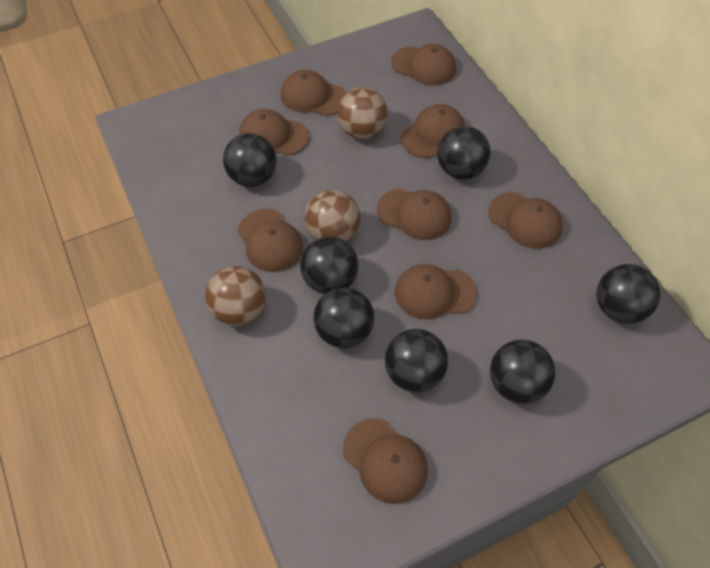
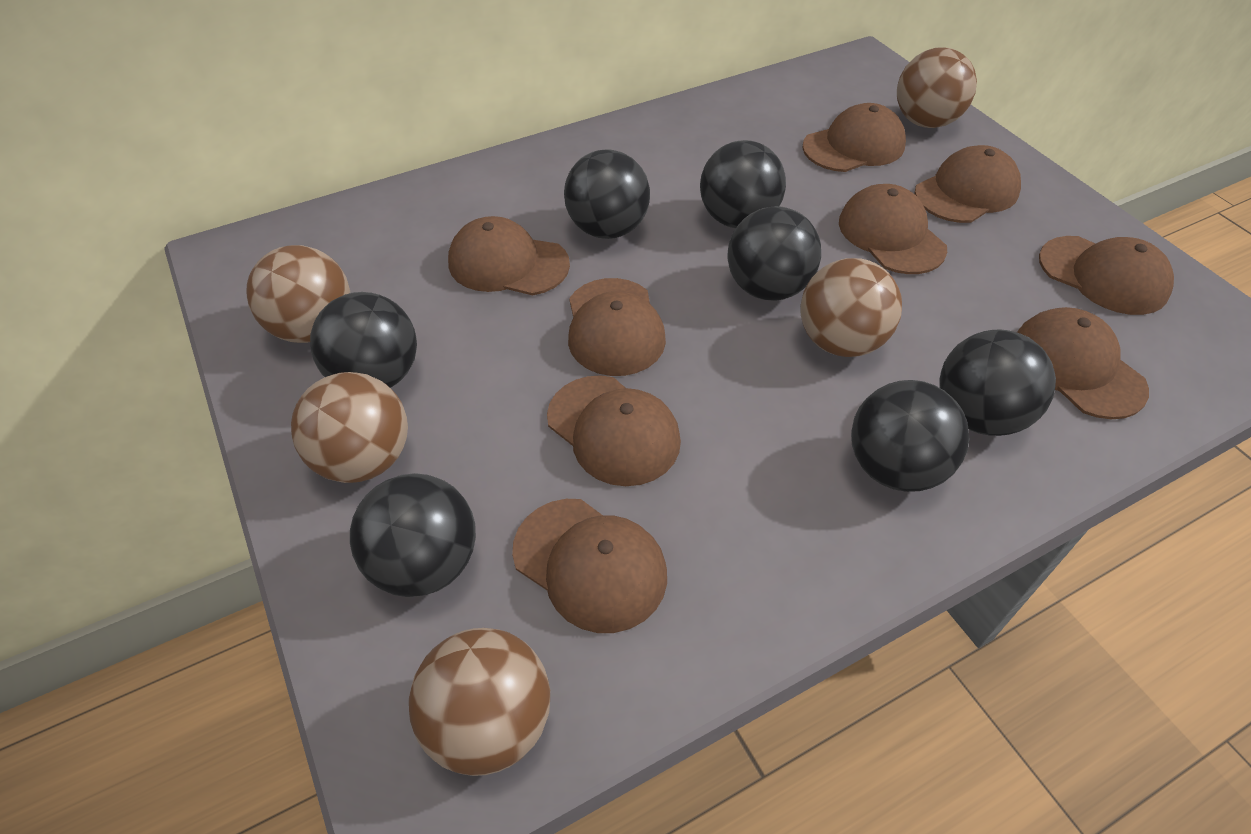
brown ball: 3 -> 5

